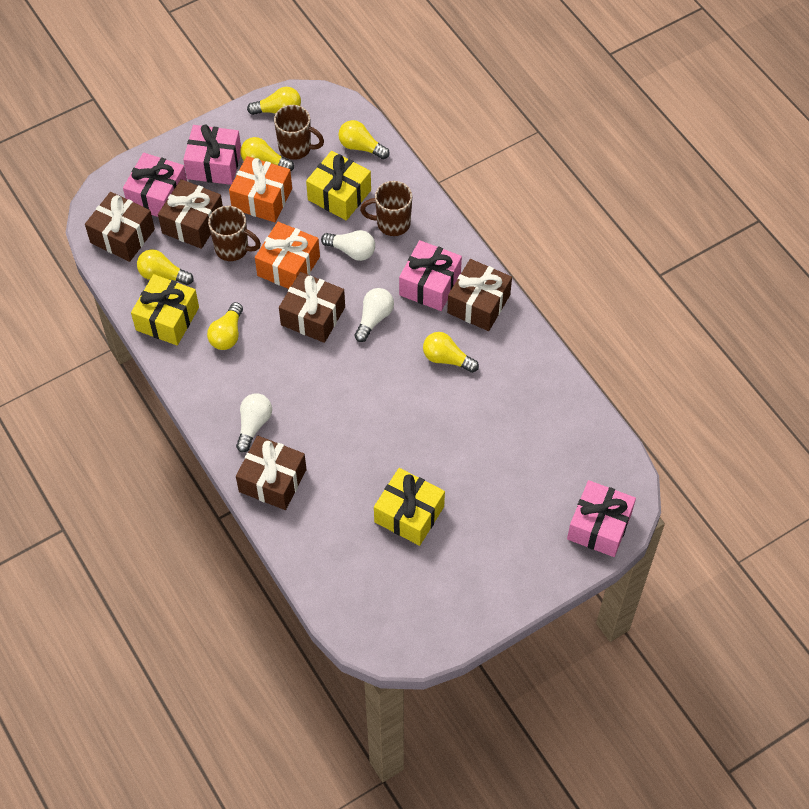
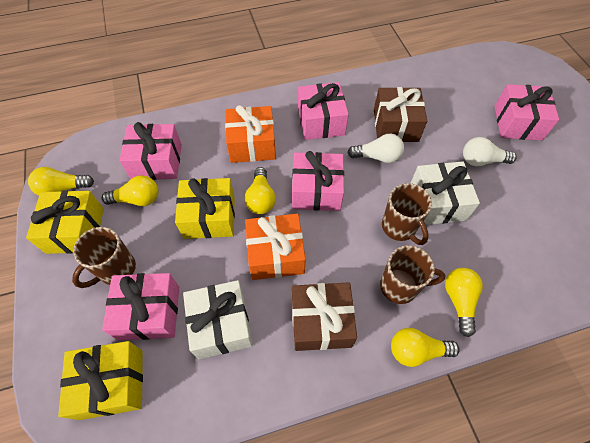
brown gift: 5 -> 2
pink gift: 4 -> 5
white gift: 0 -> 2
white light bulb: 3 -> 2
yellow light bulb: 6 -> 5

